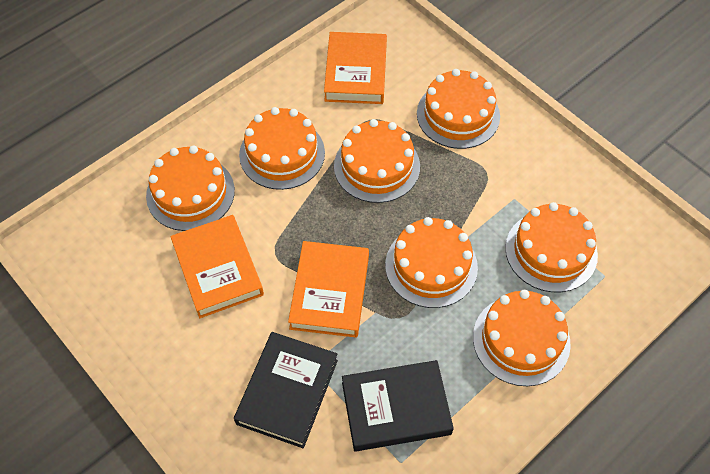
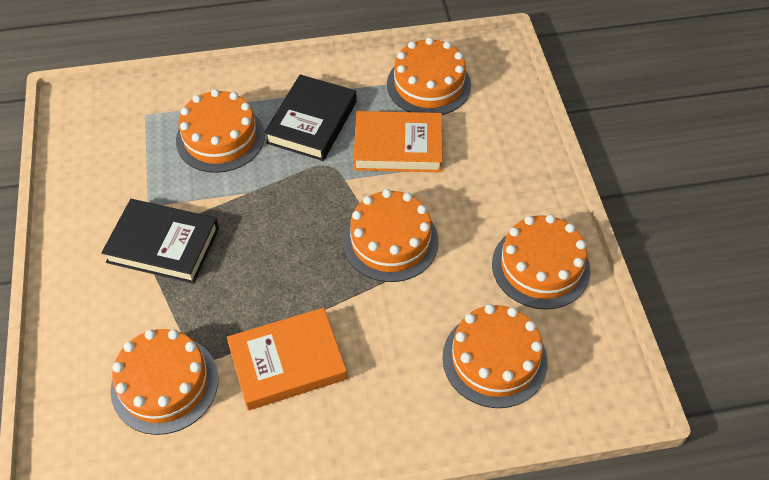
orange book: 3 -> 2
orange cake: 7 -> 6

